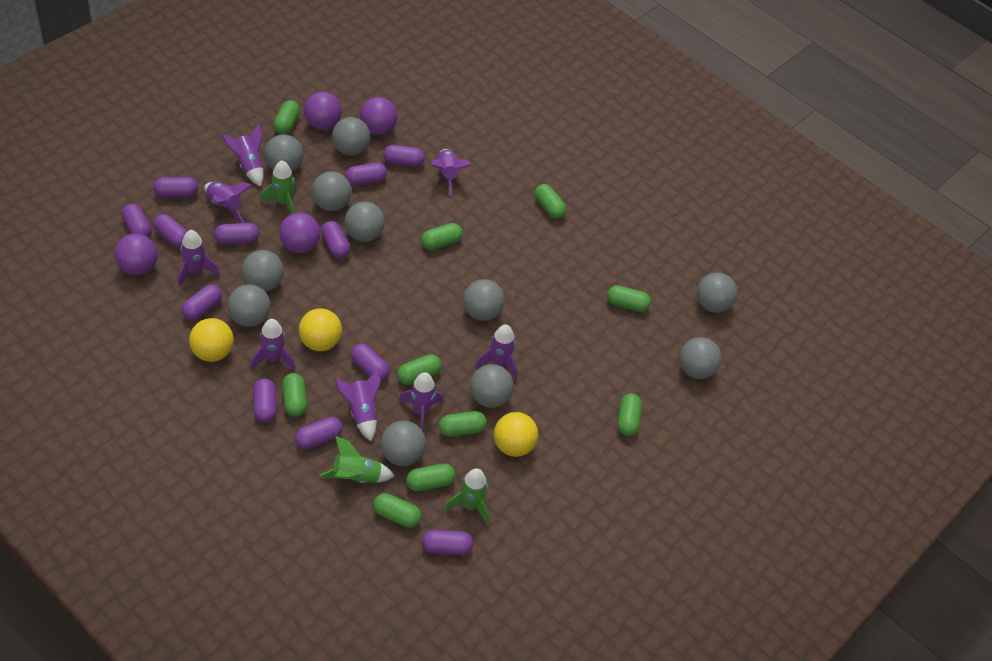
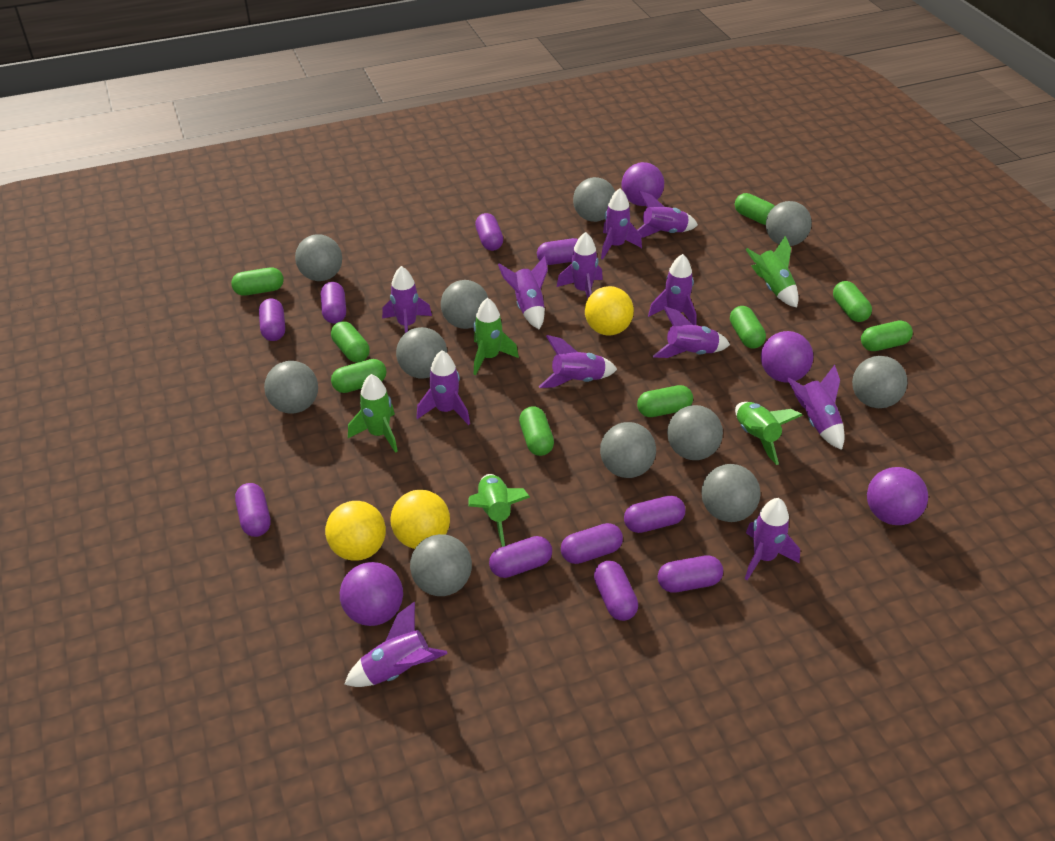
green capsule: 10 -> 9
green rocket: 3 -> 5
purple capsule: 12 -> 10
purple rocket: 8 -> 12

